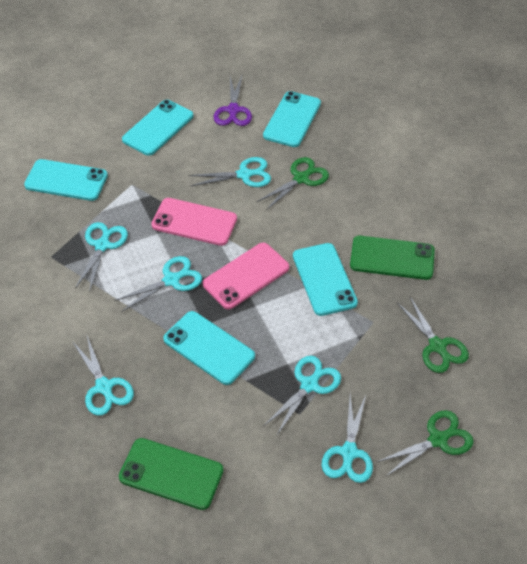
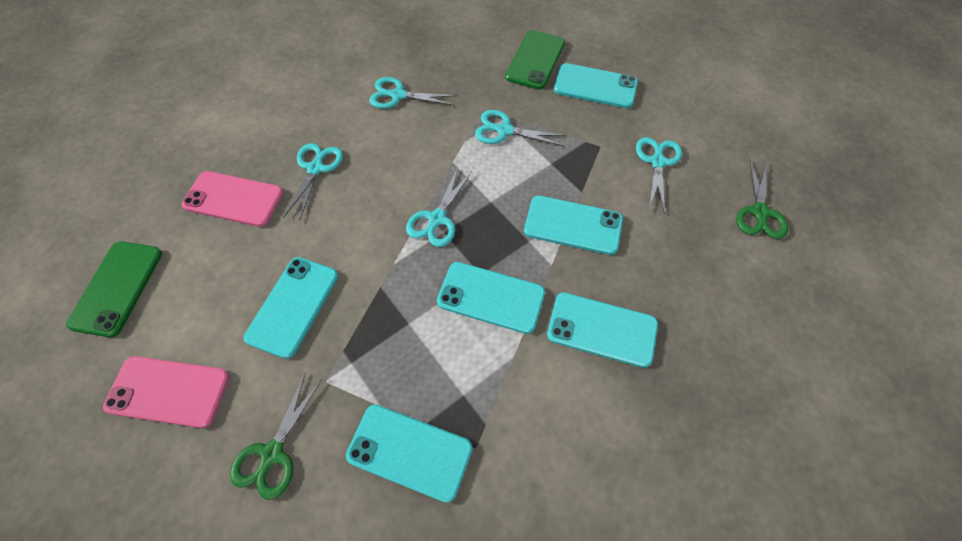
green scissors: 3 -> 2
purple scissors: 1 -> 0
turquoise phone: 5 -> 6
turquoise scissors: 6 -> 5

